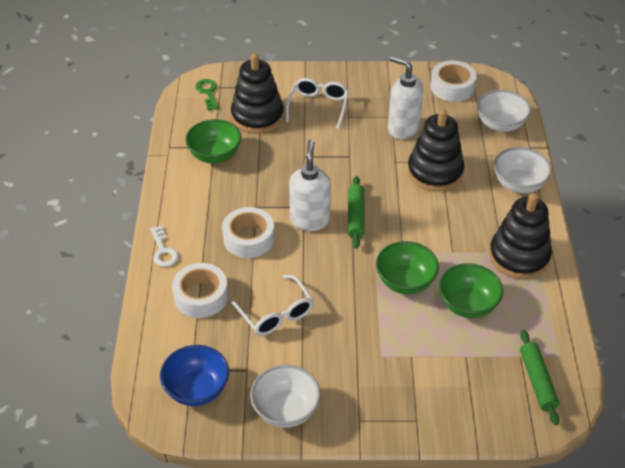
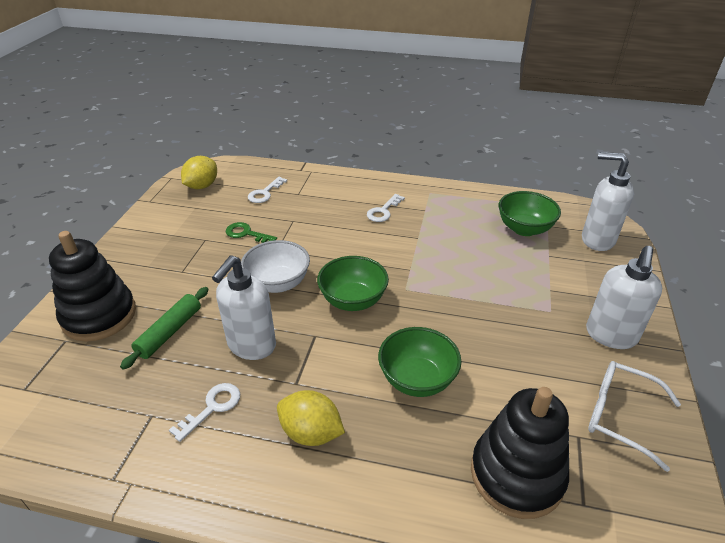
black stacking toy: 3 -> 2
blue bowl: 1 -> 0
green rolling pin: 2 -> 1
white bowl: 3 -> 1
white glasses: 2 -> 1
white key: 1 -> 3
white soap dispenser: 2 -> 3
white tape: 3 -> 0
yellow lemon: 0 -> 2

